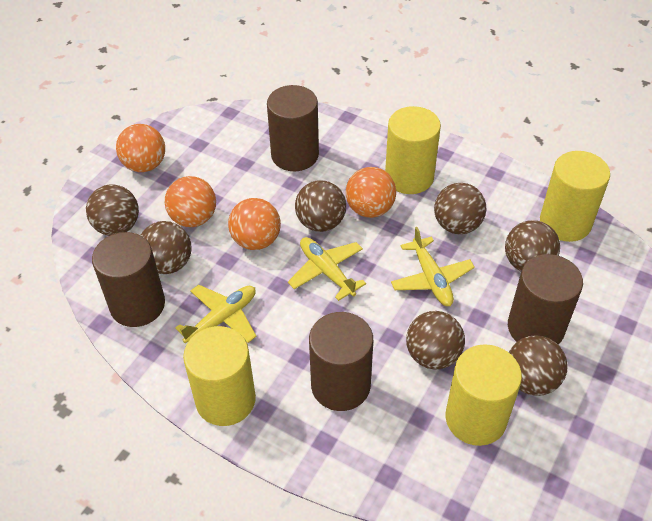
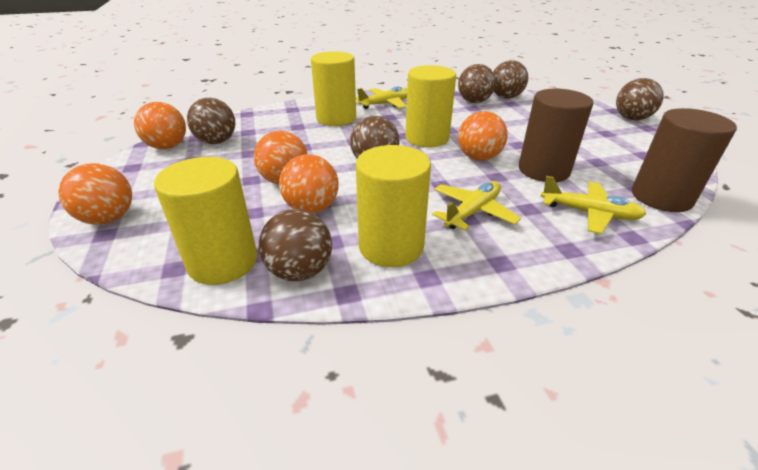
brown ball: 7 -> 6
brown cylinder: 4 -> 2
orange ball: 4 -> 5

